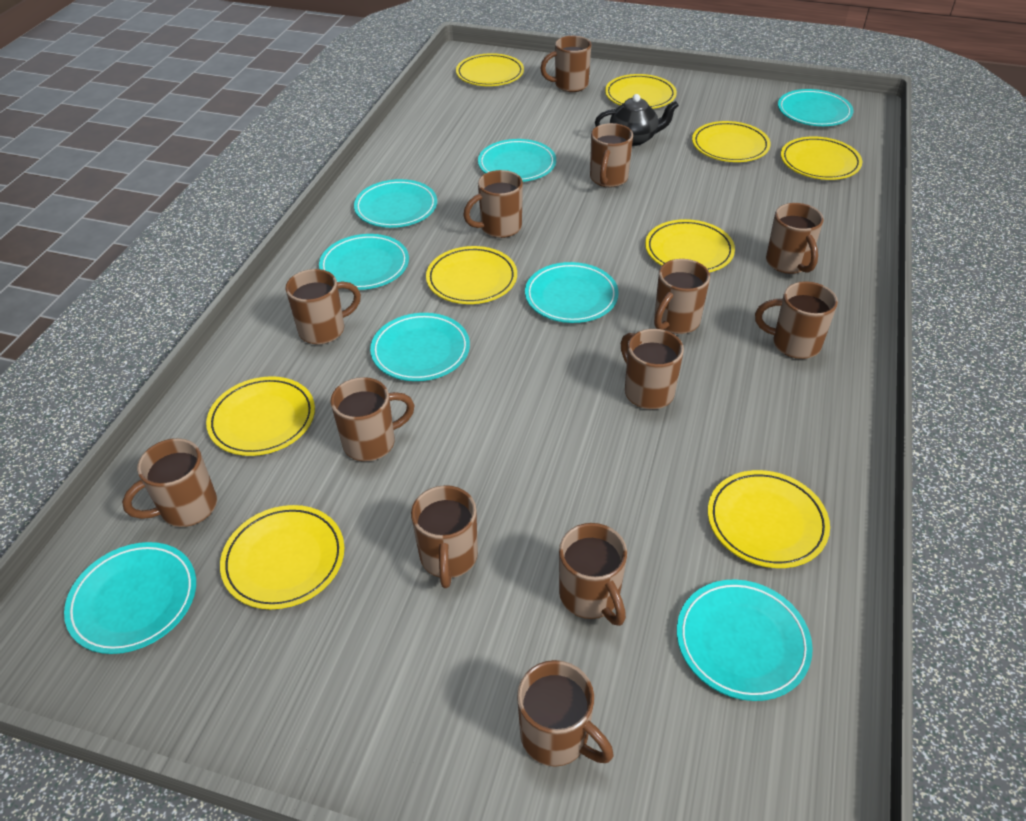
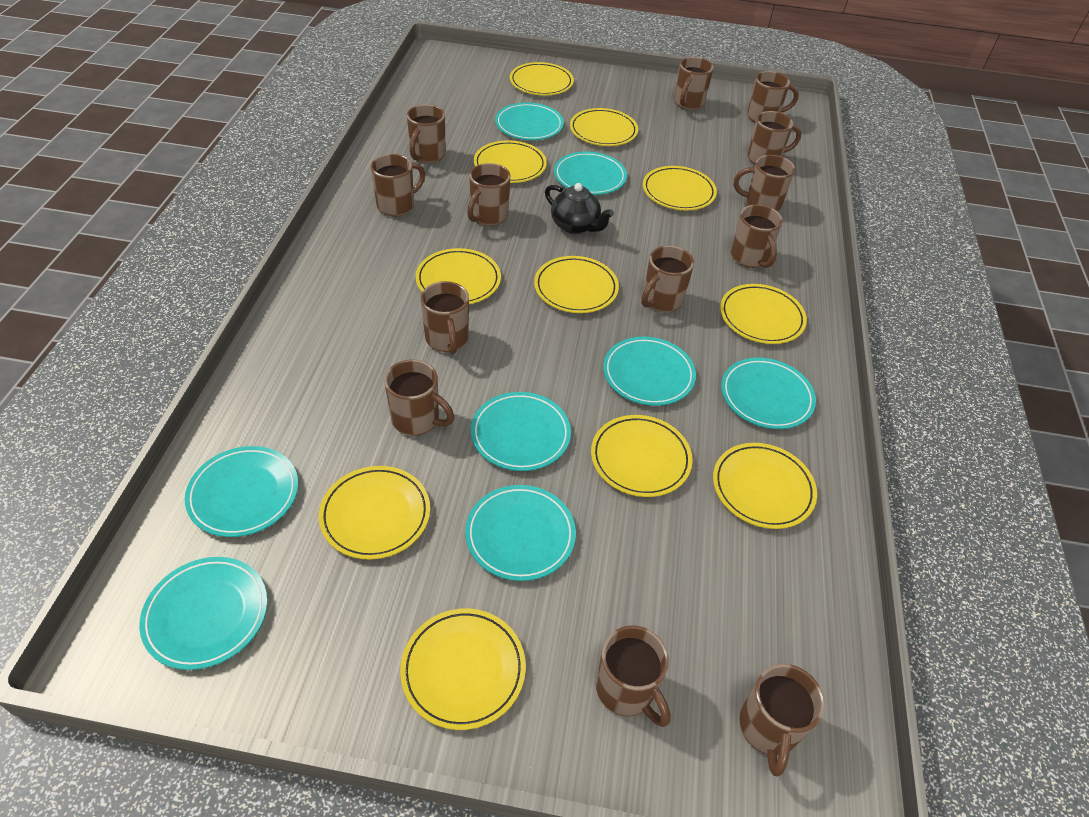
yellow plate: 9 -> 11

